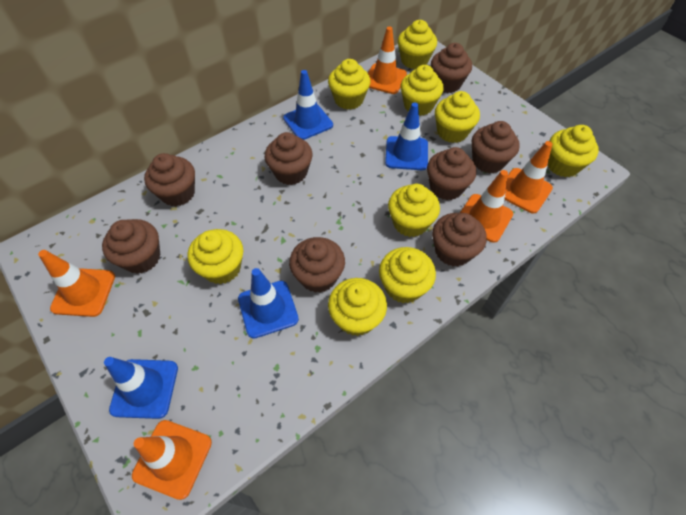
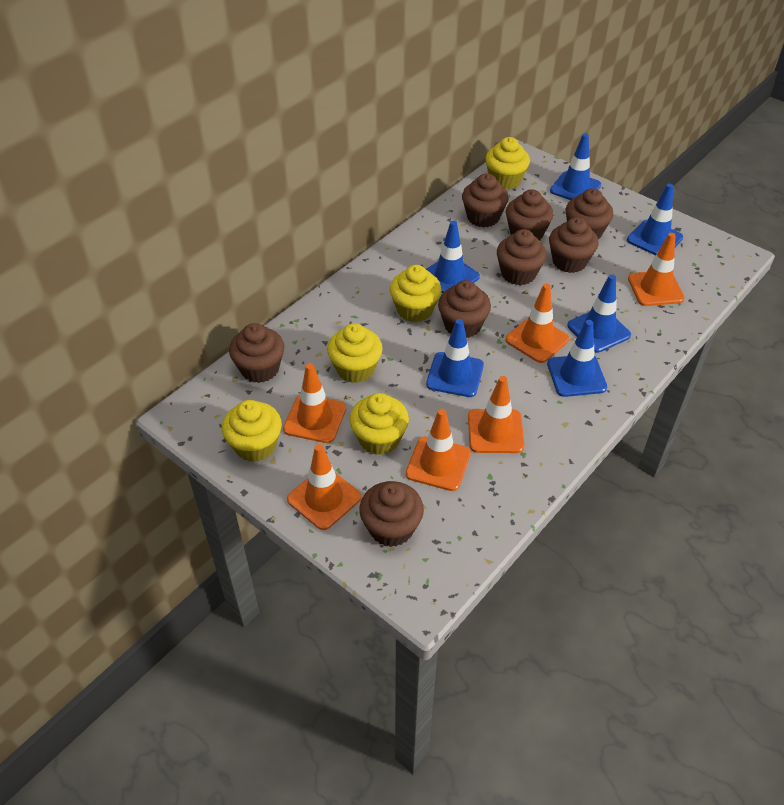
blue traffic cone: 4 -> 6
orange traffic cone: 5 -> 6
yellow cupcake: 9 -> 5

